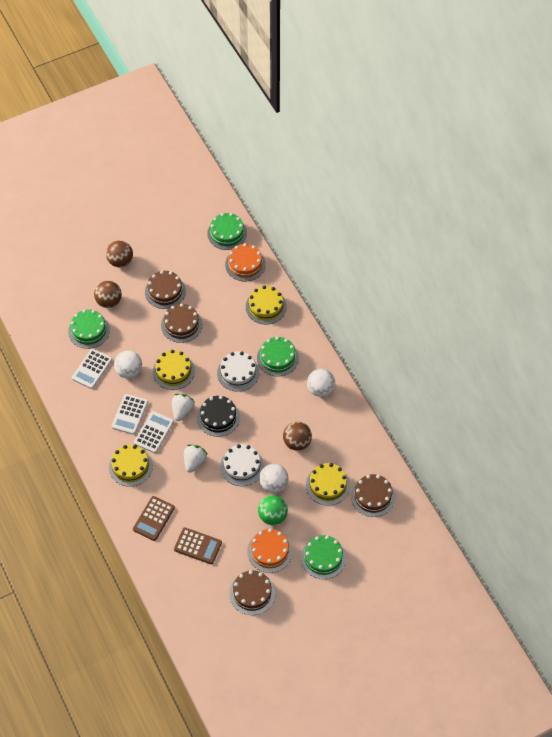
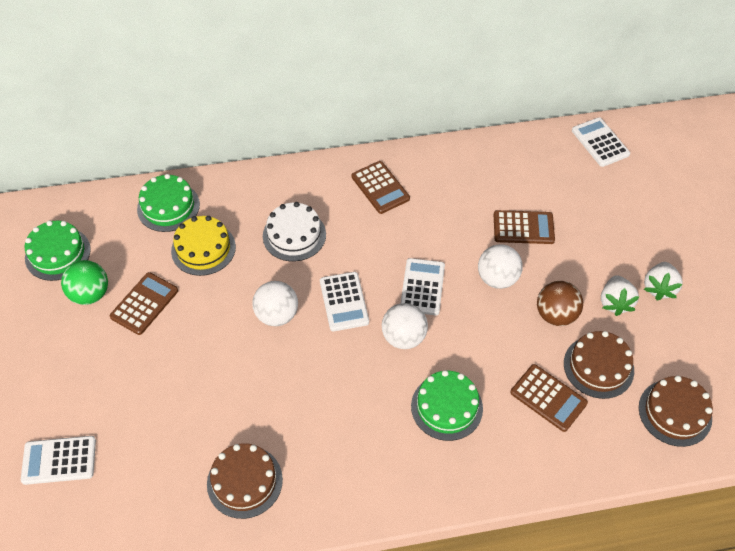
black cake: 1 -> 0
brown ball: 3 -> 1
brown cake: 4 -> 3
brown calculator: 2 -> 4
green cake: 4 -> 3
orange cake: 2 -> 0
white cake: 2 -> 1
white calculator: 3 -> 4
yellow cake: 4 -> 1

